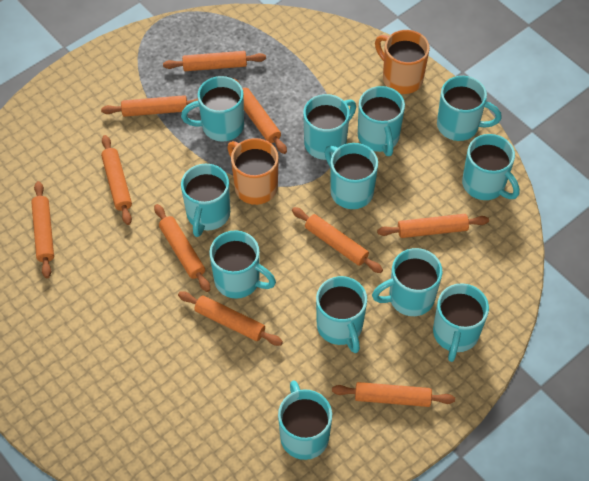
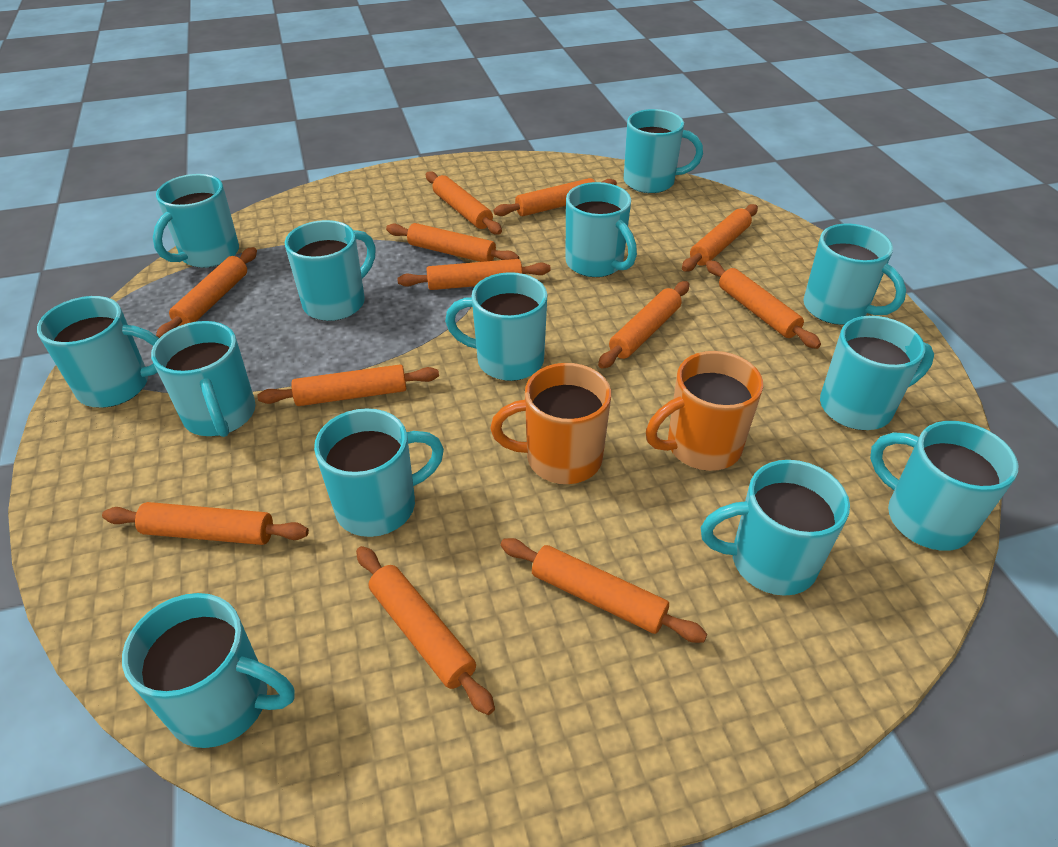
orange rolling pin: 10 -> 12
turquoise mug: 12 -> 13

